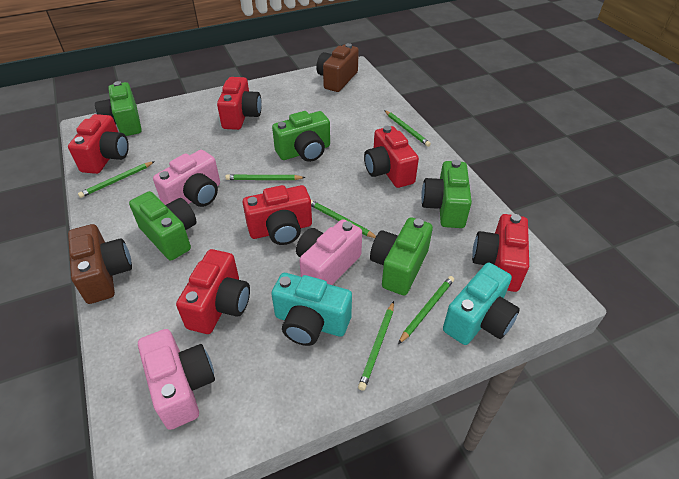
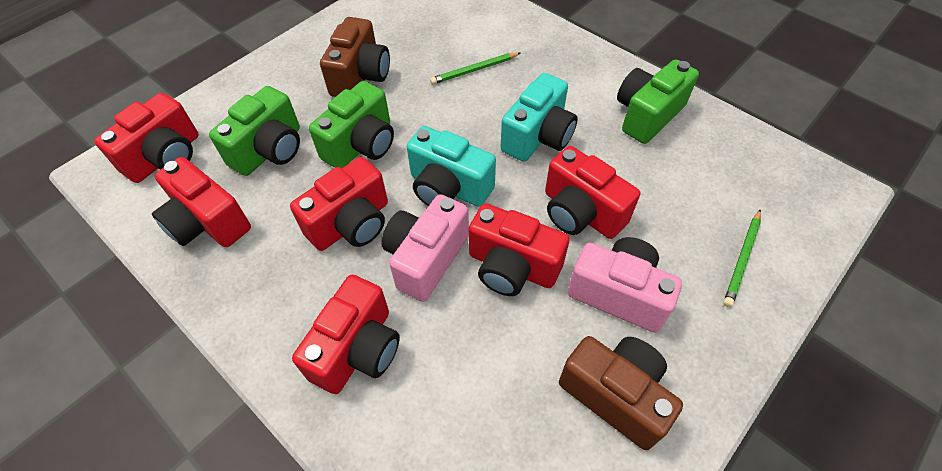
green camera: 5 -> 3
green pencil: 6 -> 2
pink camera: 3 -> 2

